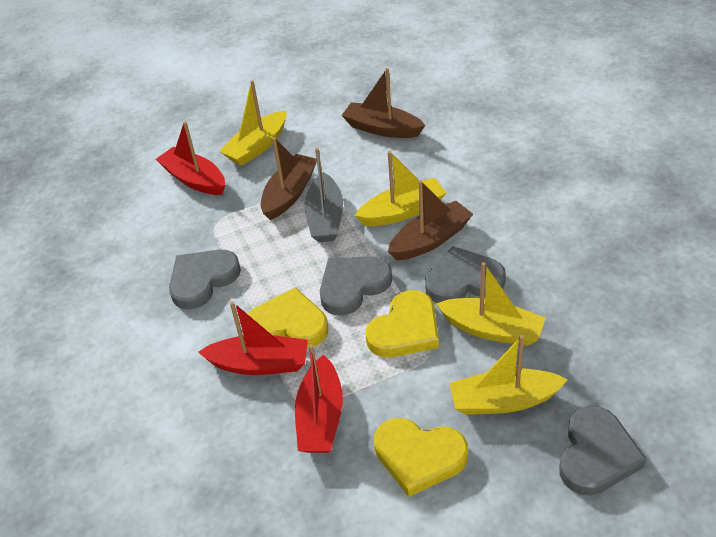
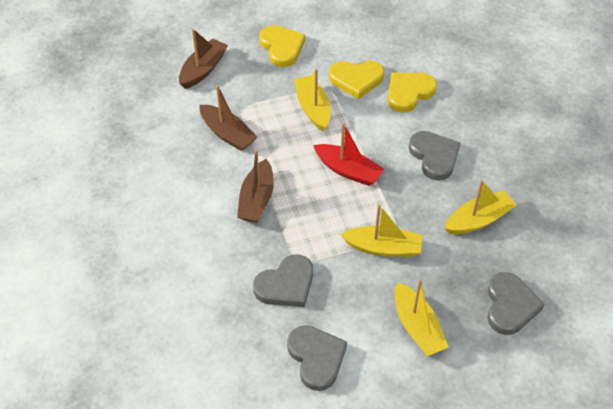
grey boat: 1 -> 0
red boat: 3 -> 1

